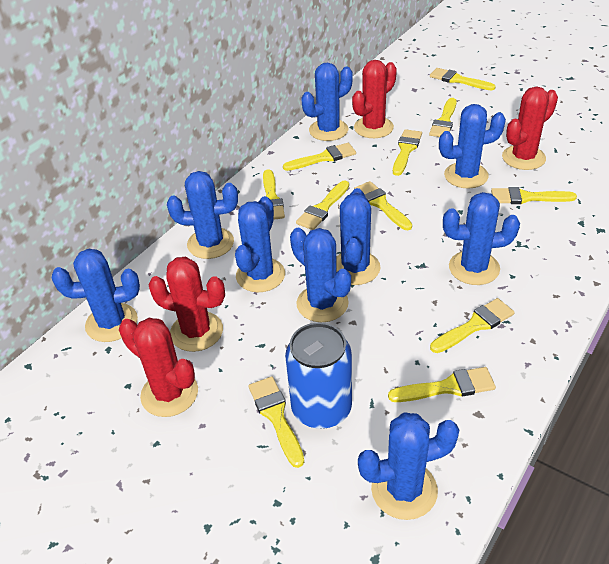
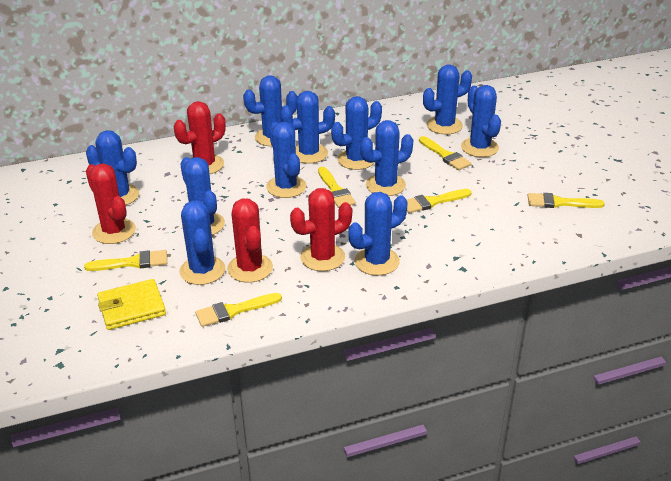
blue cactus: 9 -> 11
blue can: 1 -> 0
yellow brush: 11 -> 6
yellow wallet: 0 -> 1

